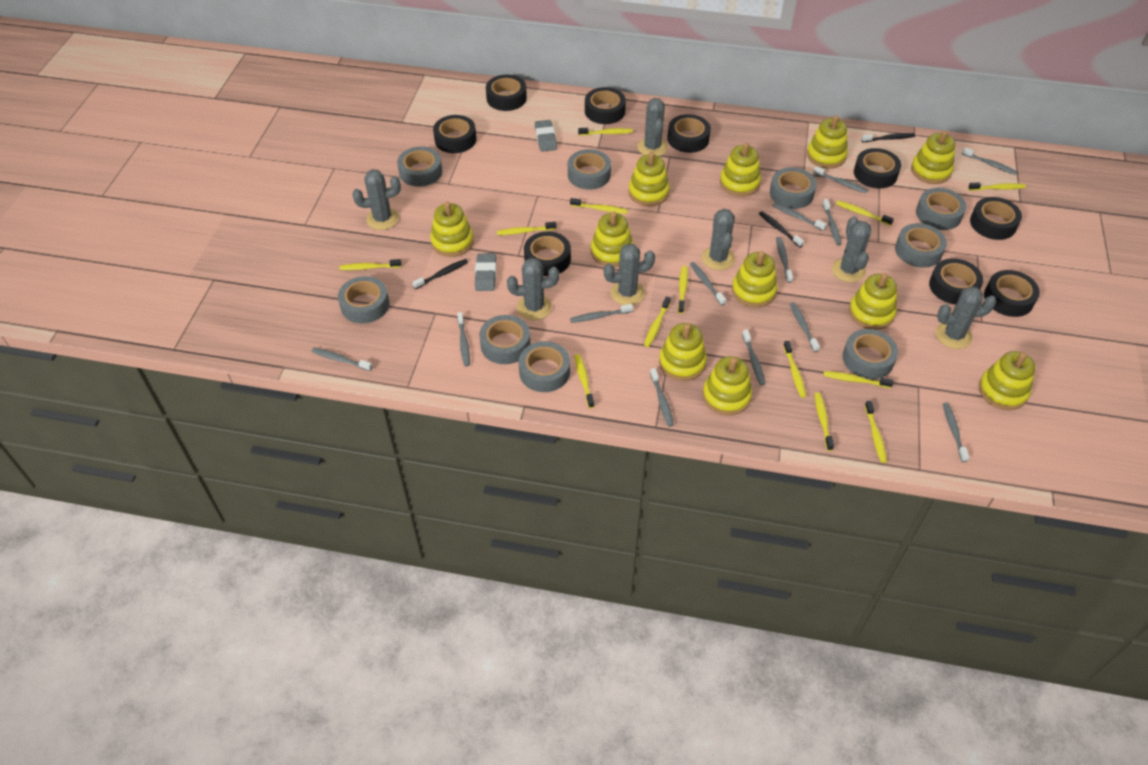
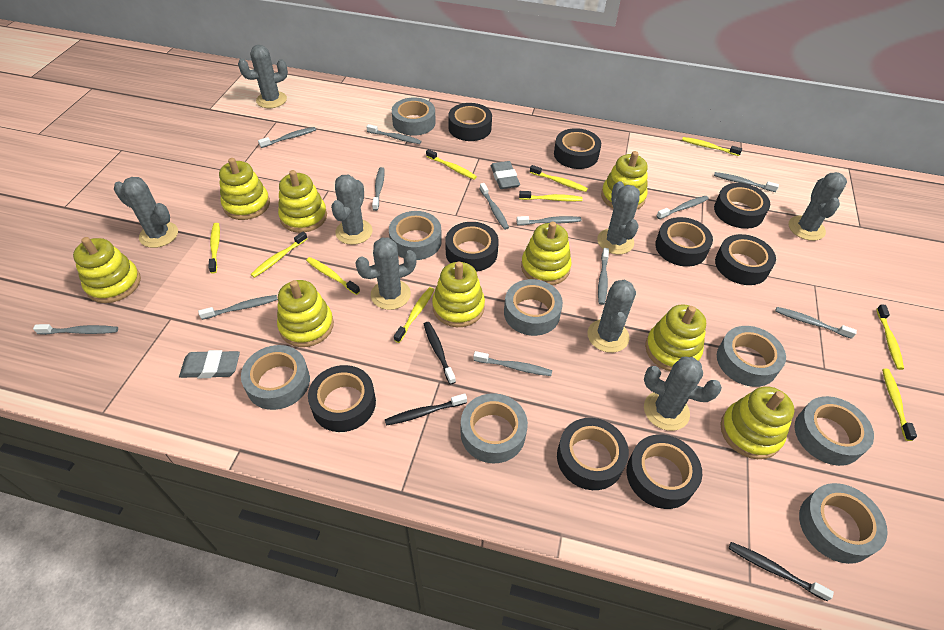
grey cactus: 7 -> 8
grey tape: 9 -> 8
grey toothbrush: 13 -> 12
yellow stacking toy: 11 -> 9
yellow toothbrush: 13 -> 10

